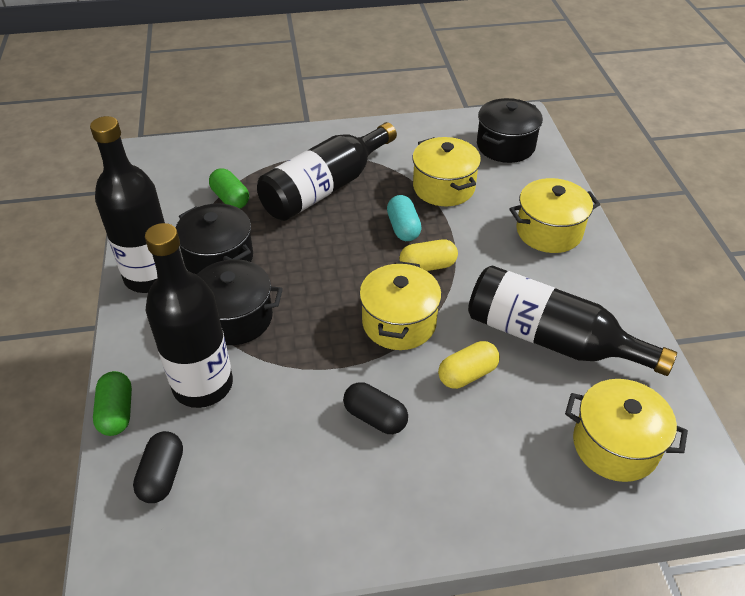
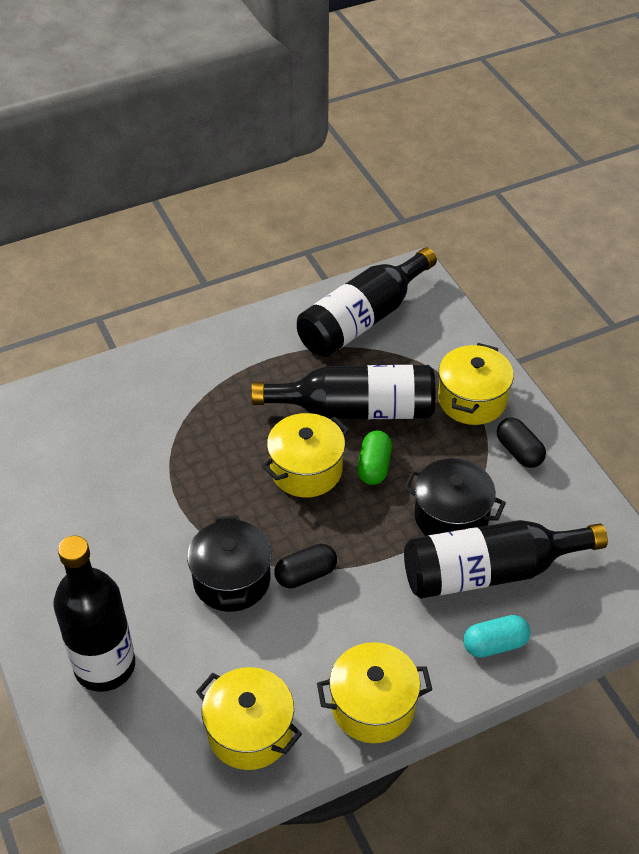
black pot: 3 -> 2
green capsule: 2 -> 1
yellow capsule: 2 -> 0

